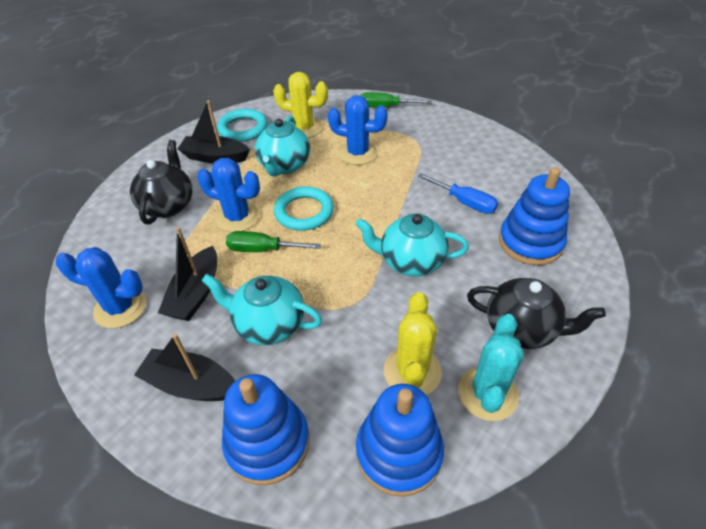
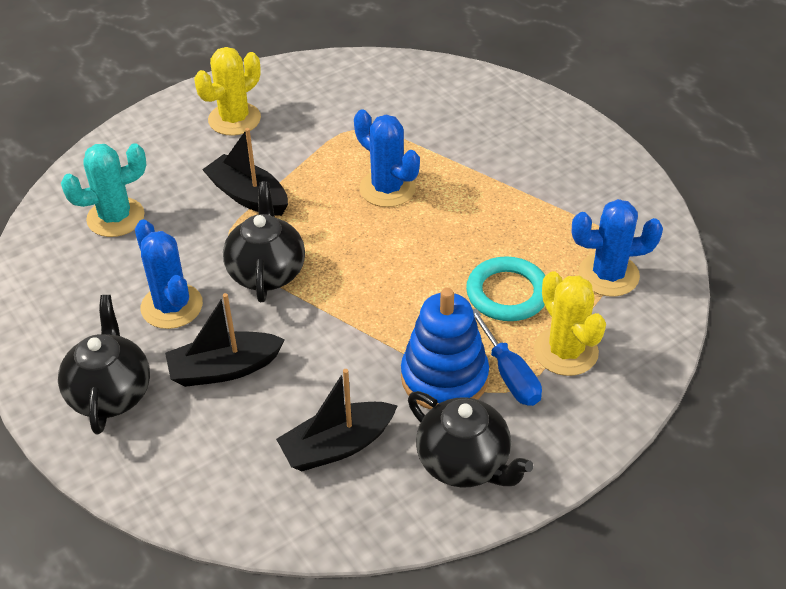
black teapot: 2 -> 3
blue stacking toy: 3 -> 1
green screwdriver: 2 -> 0
turquoise ring: 2 -> 1
turquoise teapot: 3 -> 0

